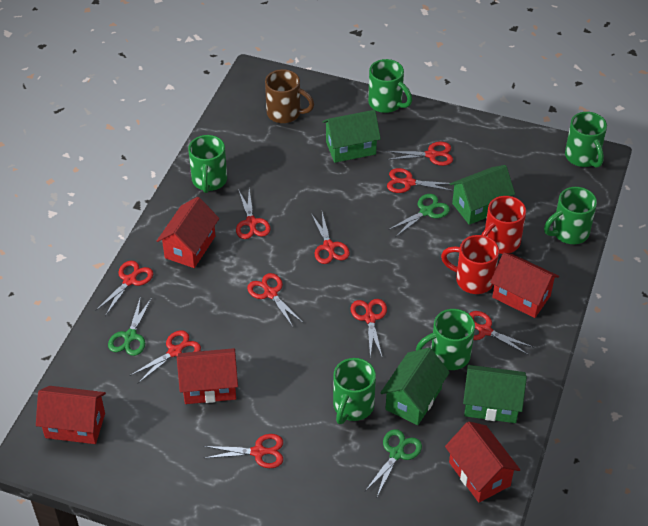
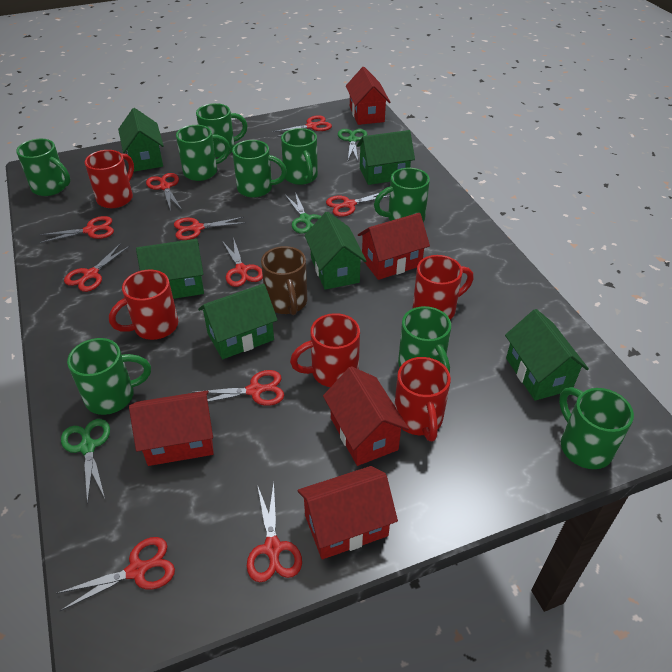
green house: 4 -> 6
green mug: 6 -> 9
red mug: 2 -> 5

